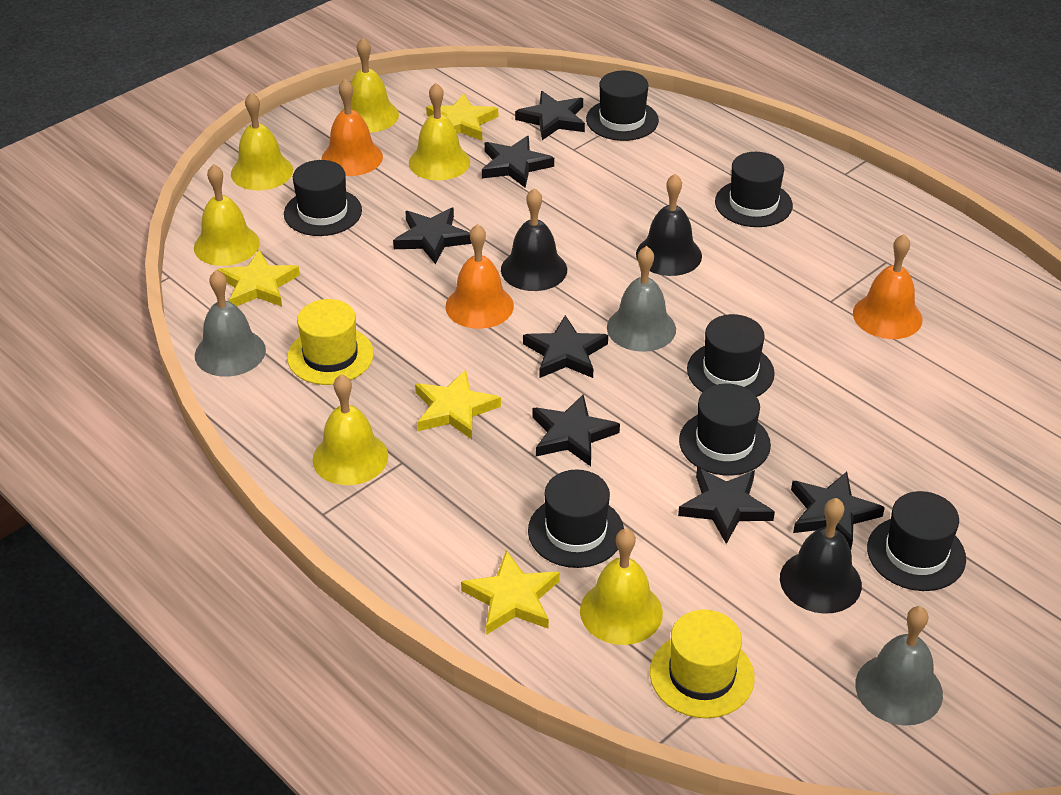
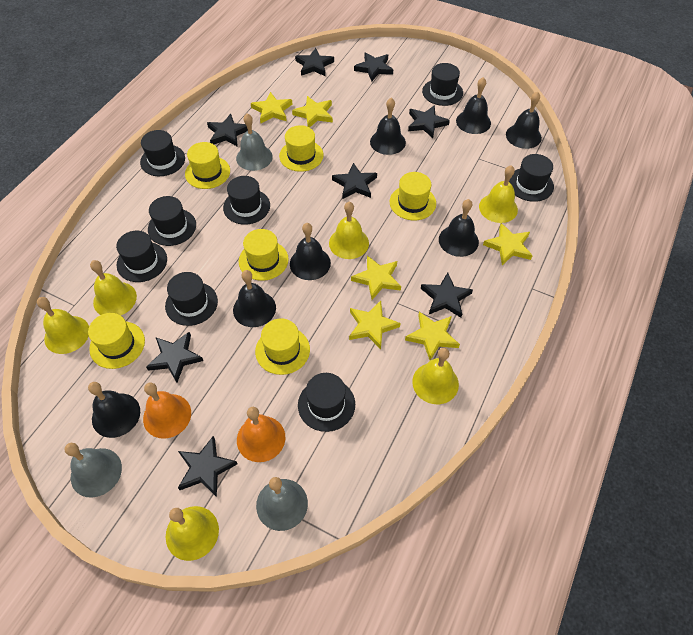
black bell: 3 -> 7
black hat: 7 -> 8
black star: 7 -> 8
orange bell: 3 -> 2
yellow hat: 2 -> 6
yellow star: 4 -> 6

